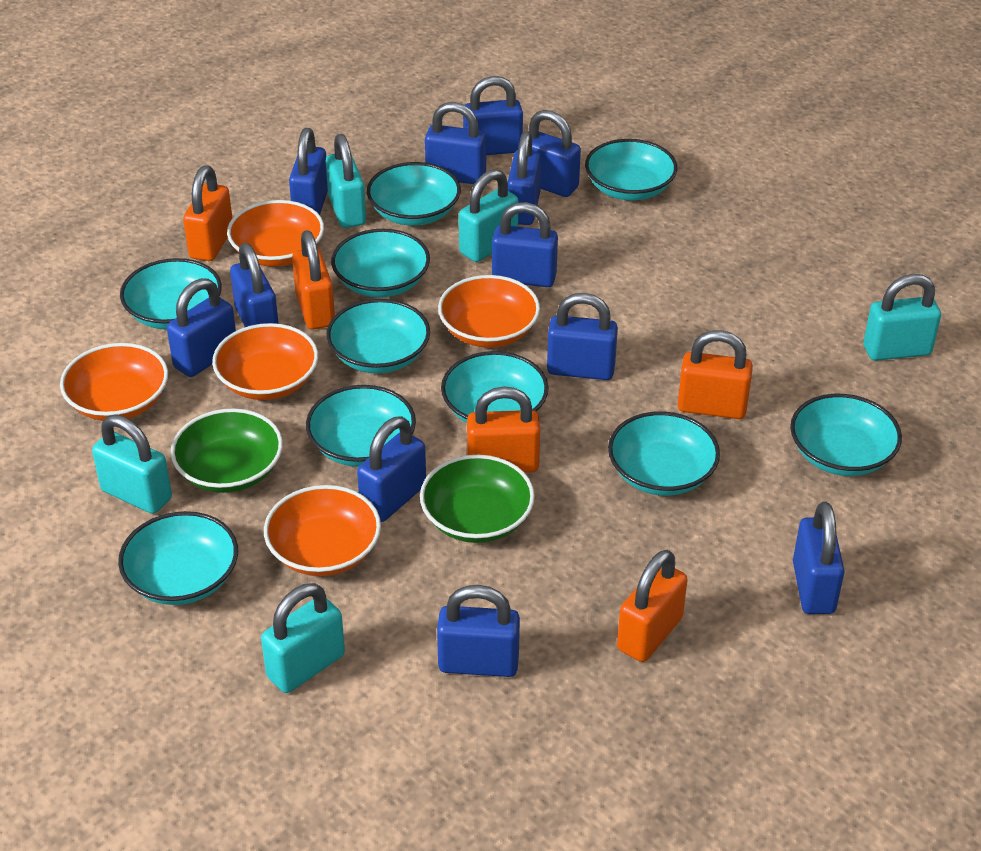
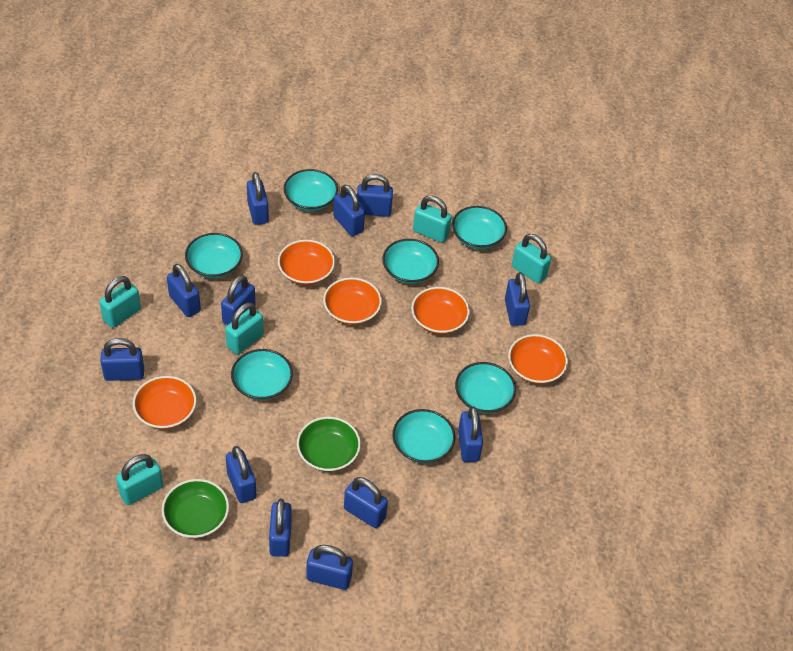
orange padlock: 5 -> 0
turquoise bowl: 10 -> 7

